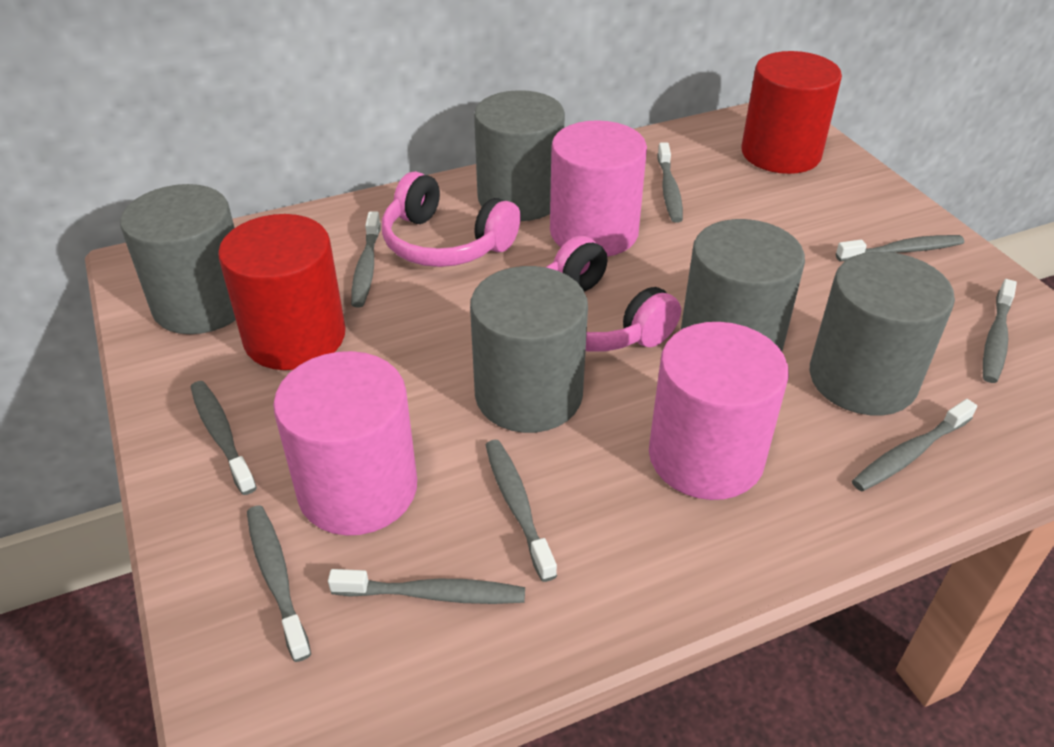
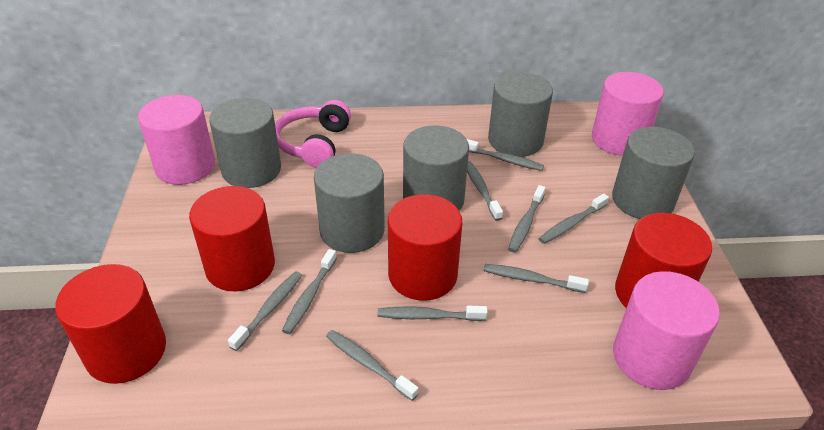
pink headphones: 2 -> 1
red cylinder: 2 -> 4

